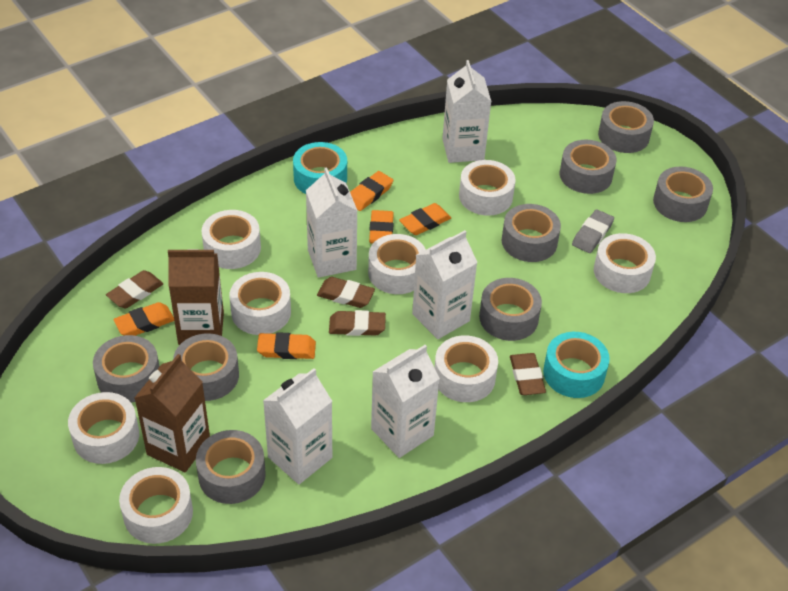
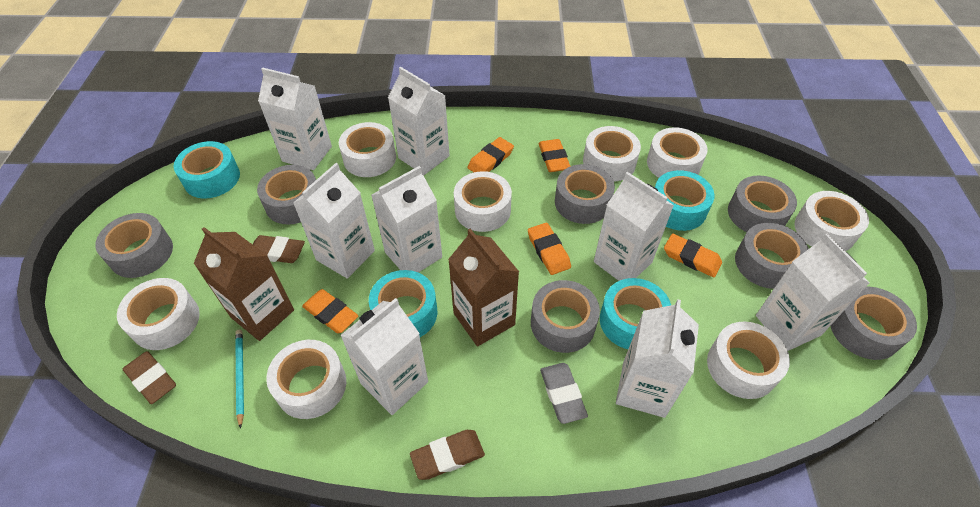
brown eraser: 4 -> 3
grey tape: 8 -> 7
turquoise pencil: 0 -> 1
turquoise tape: 2 -> 4
white carton: 5 -> 8

